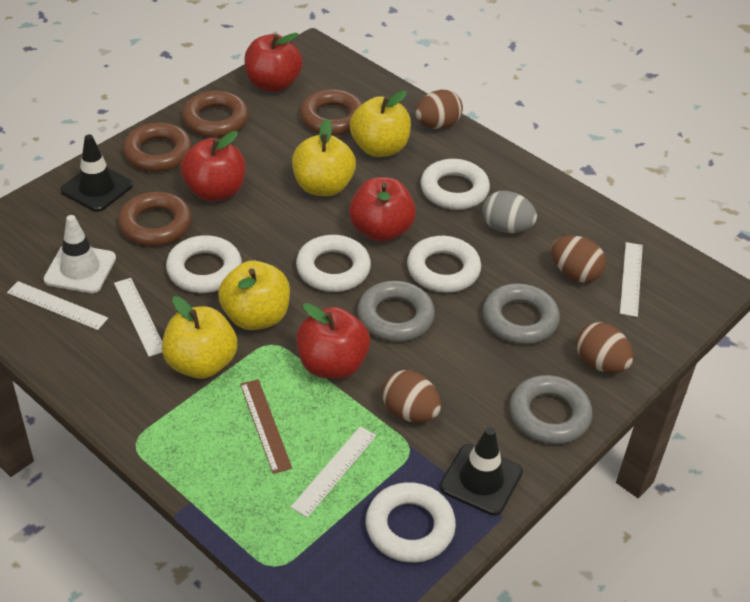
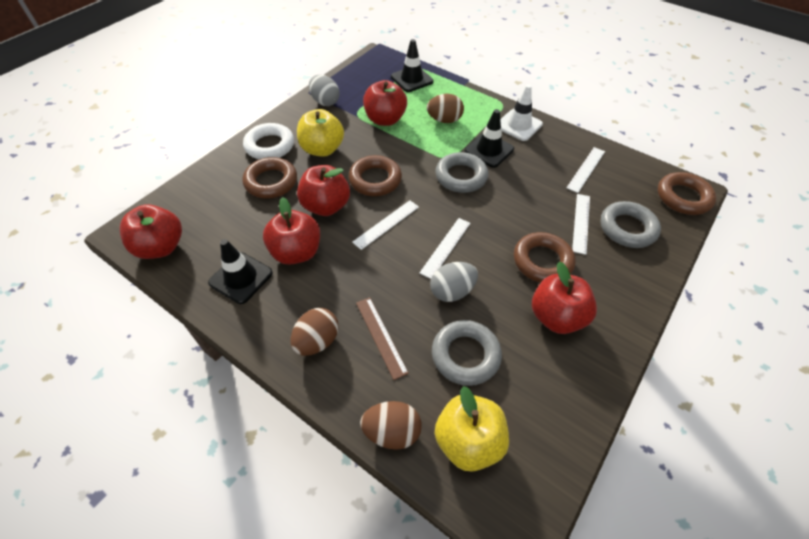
black traffic cone: 2 -> 3
brown egg: 4 -> 3
grey egg: 1 -> 2
red apple: 4 -> 5
white ring: 5 -> 1
yellow apple: 4 -> 2

